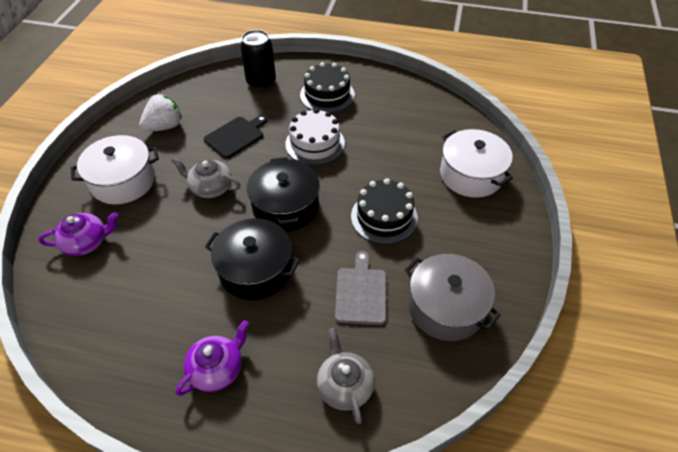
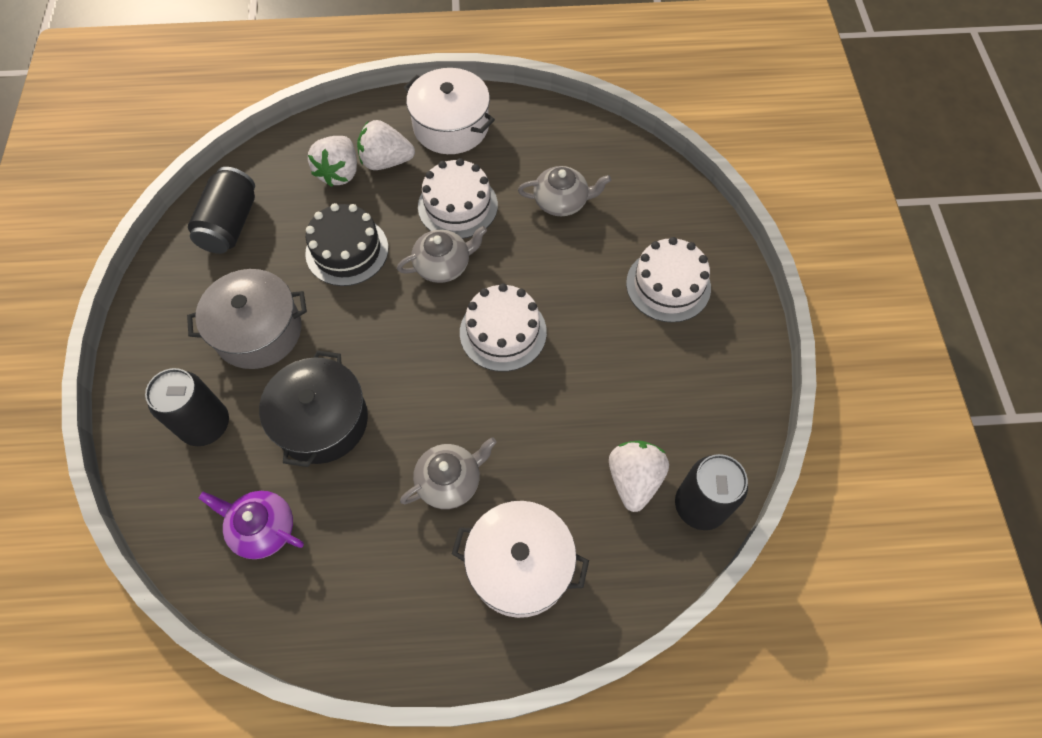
black cake: 2 -> 1
black can: 1 -> 3
black cutting board: 1 -> 0
black pot: 2 -> 1
grey cutting board: 1 -> 0
grey teapot: 2 -> 3
purple teapot: 2 -> 1
white cake: 1 -> 3
white strawberry: 1 -> 3

